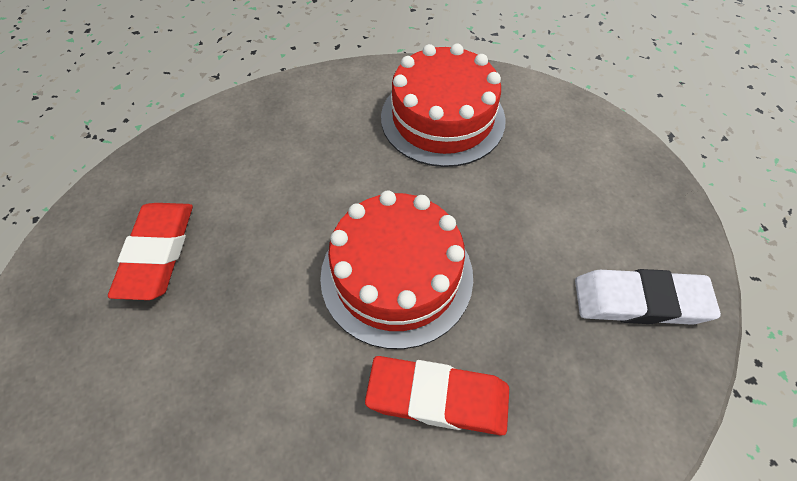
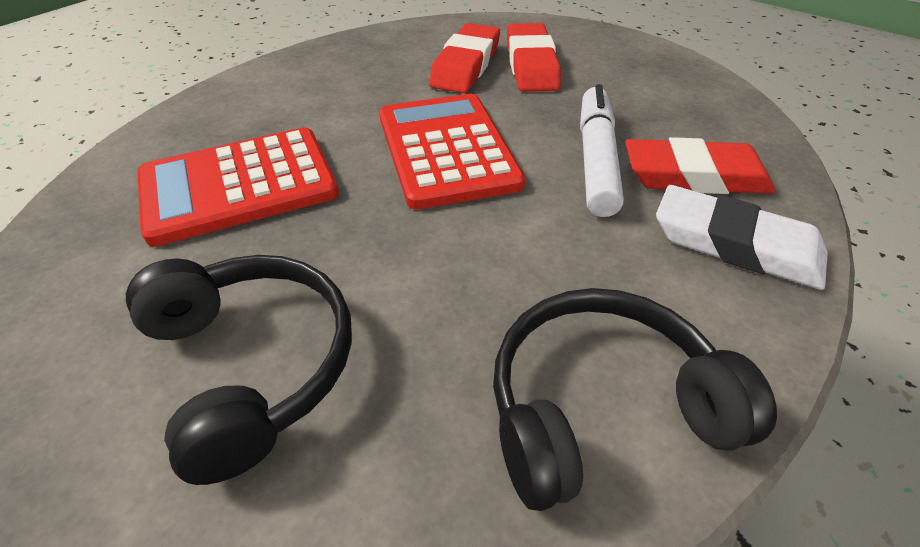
black headphones: 0 -> 2
red cake: 2 -> 0
red calculator: 0 -> 2
red eraser: 2 -> 3
white marker: 0 -> 1

